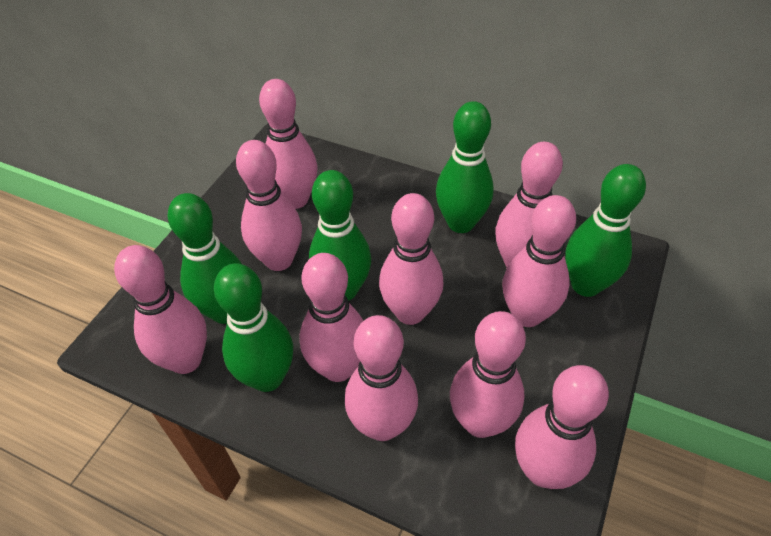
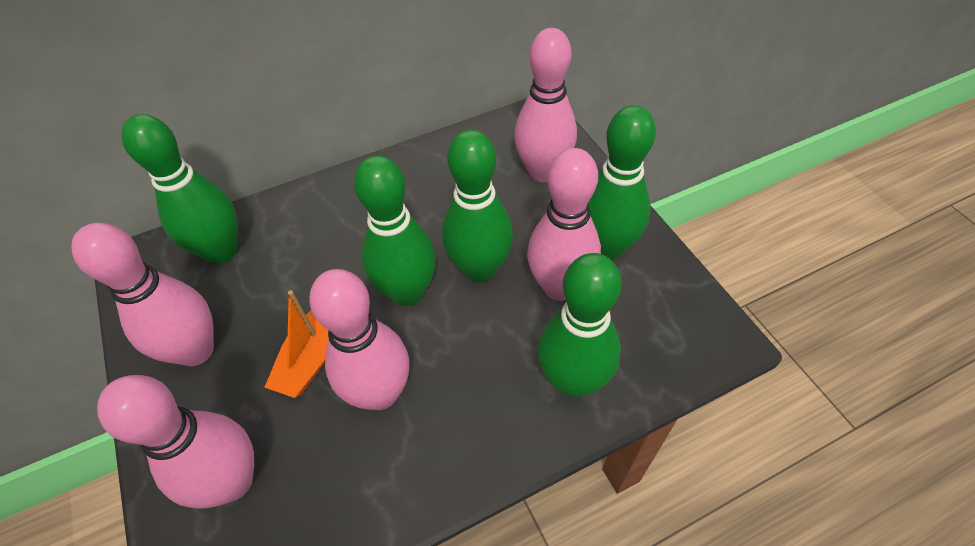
orange boat: 0 -> 1
pink bowling pin: 10 -> 5

